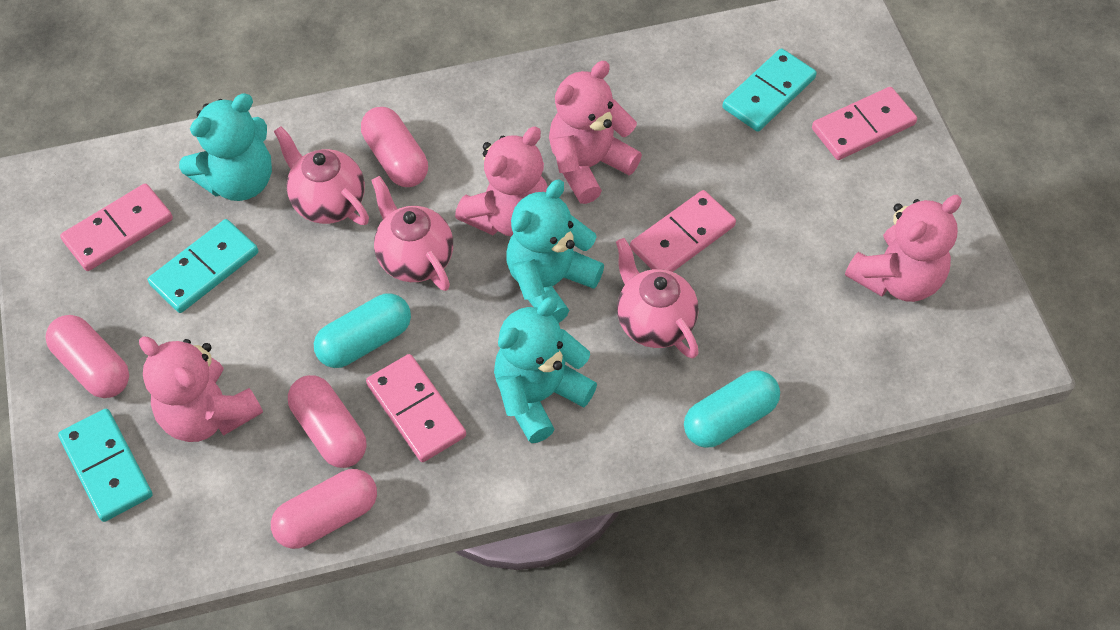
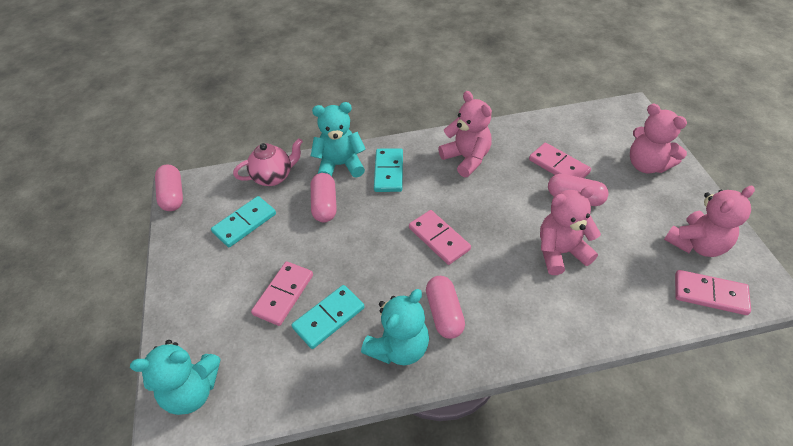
pink teapot: 3 -> 1
turquoise capsule: 2 -> 0

